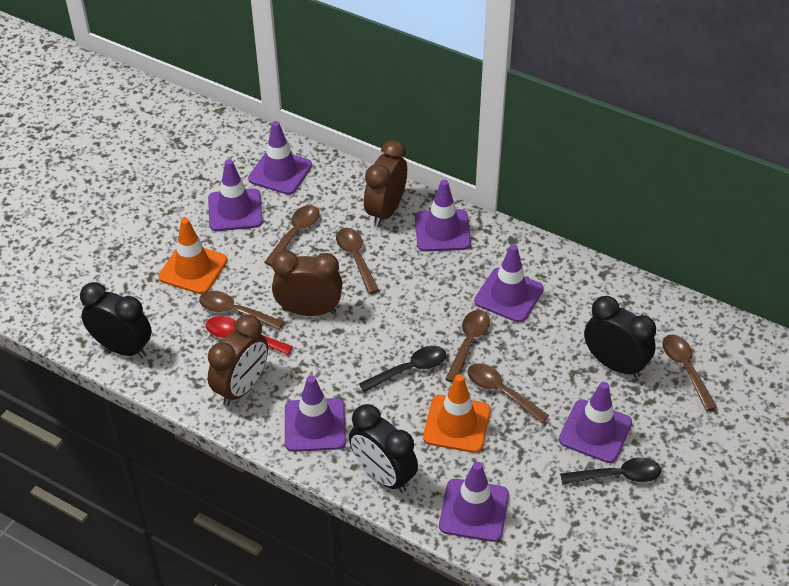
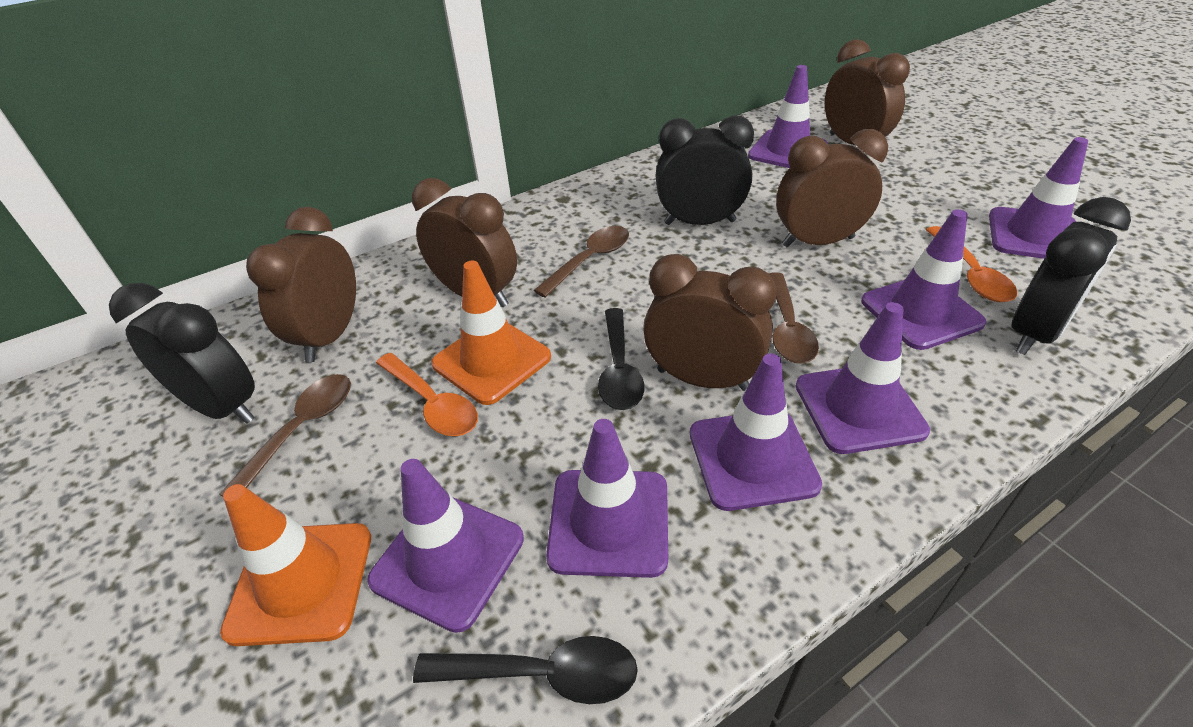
brown clock: 3 -> 5
brown spoon: 6 -> 3
orange spoon: 0 -> 2
red spoon: 1 -> 0

